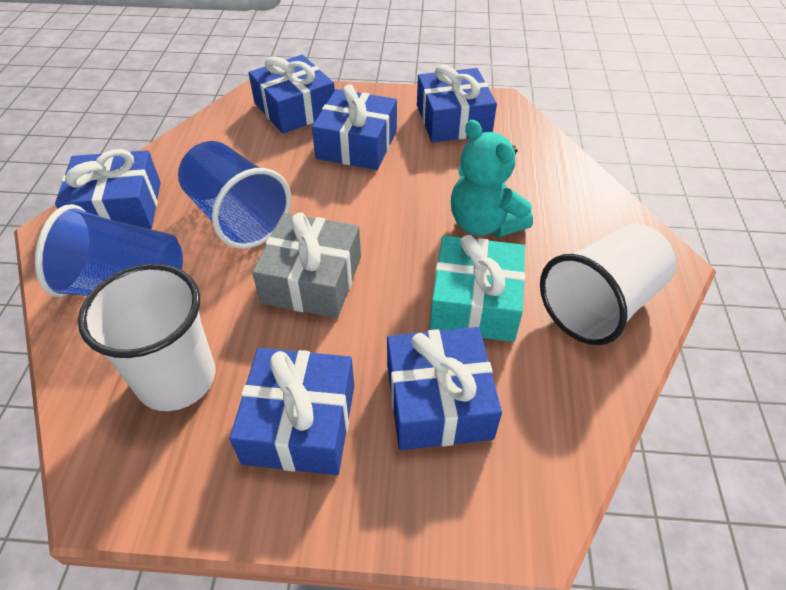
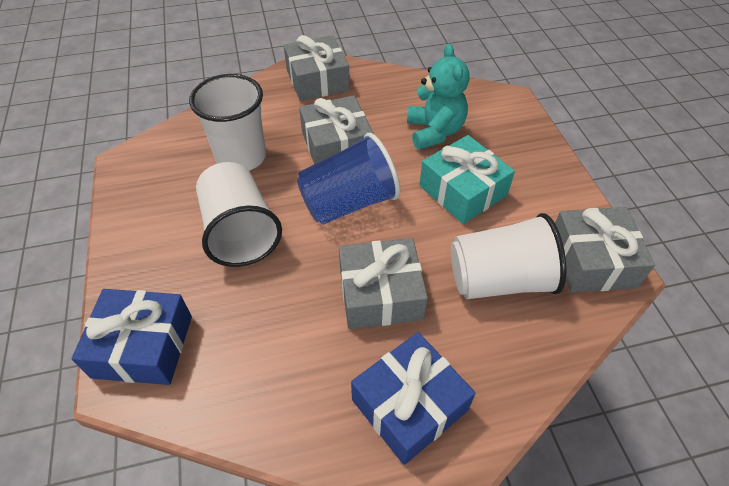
blue cup: 2 -> 1
blue gift: 6 -> 2
grey gift: 1 -> 4
white cup: 2 -> 3

